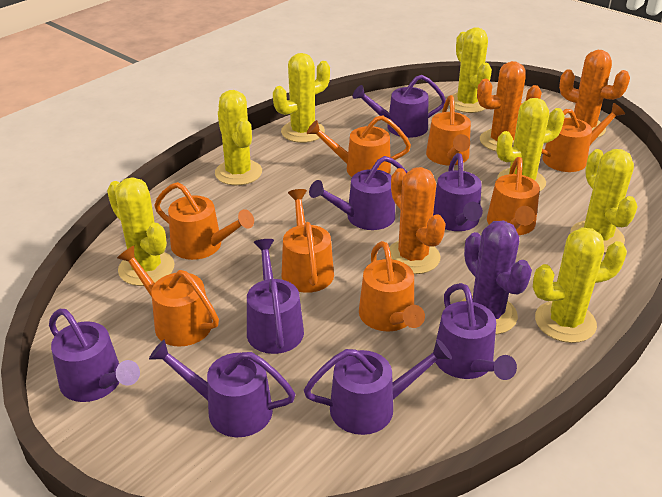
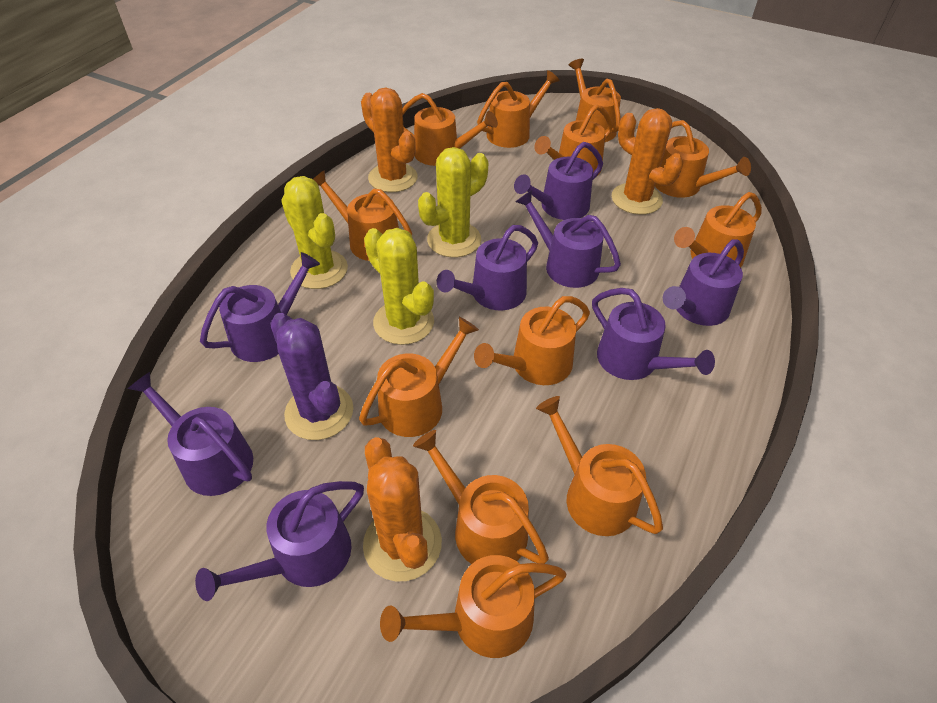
orange watering can: 8 -> 12
yellow cactus: 7 -> 3

